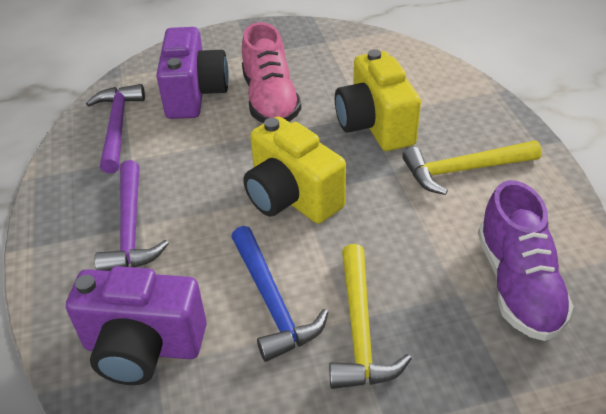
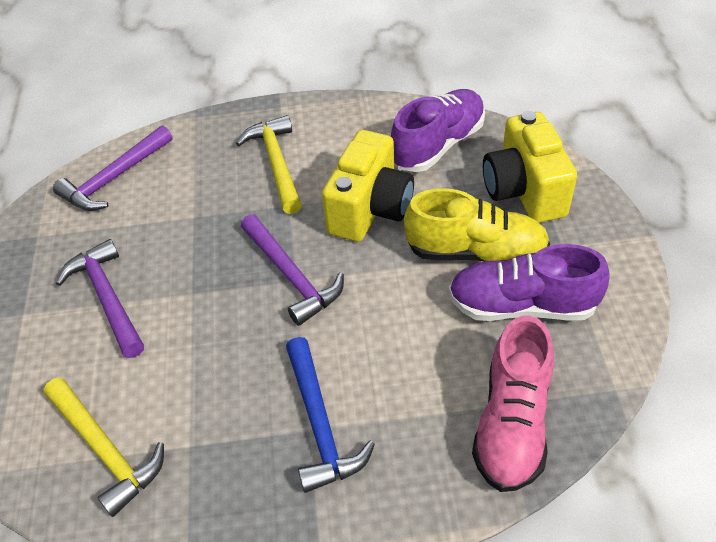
purple camera: 2 -> 0
purple hammer: 2 -> 3
purple shoe: 1 -> 2
yellow shoe: 0 -> 1

